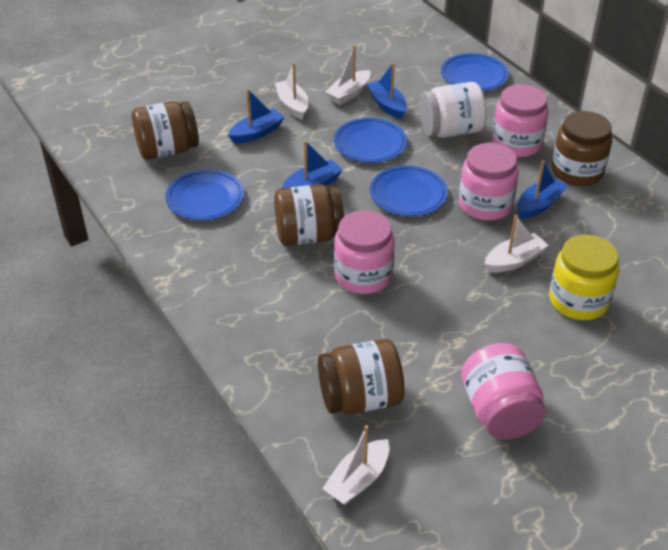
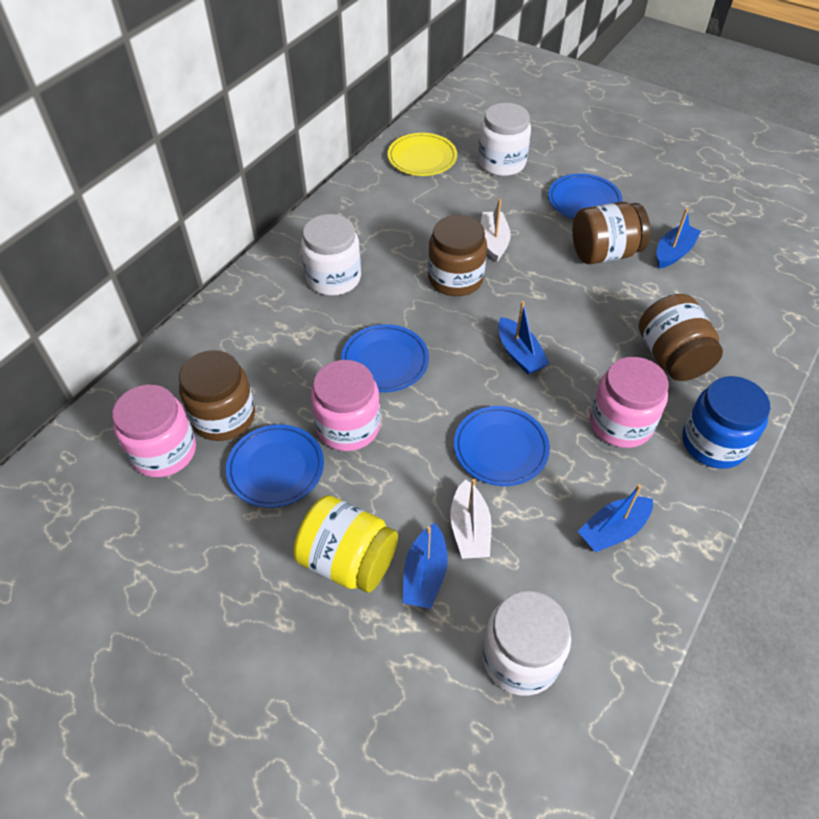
blue jar: 0 -> 1
pink jar: 4 -> 3
white boat: 4 -> 2
white jar: 1 -> 3
yellow plate: 0 -> 1

